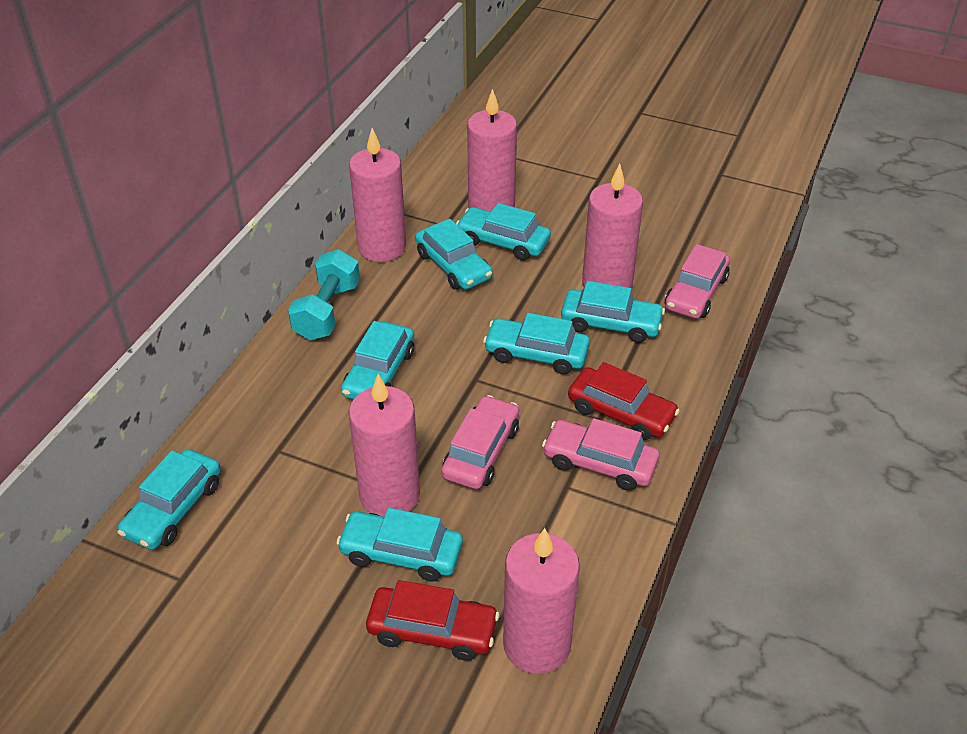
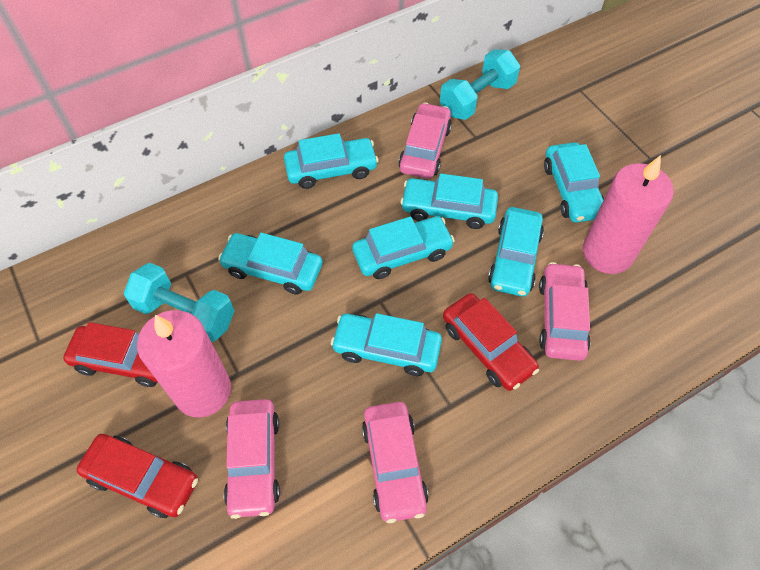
pink candle: 5 -> 2
pink car: 3 -> 4
red car: 2 -> 3
turquoise dumbbell: 1 -> 2

